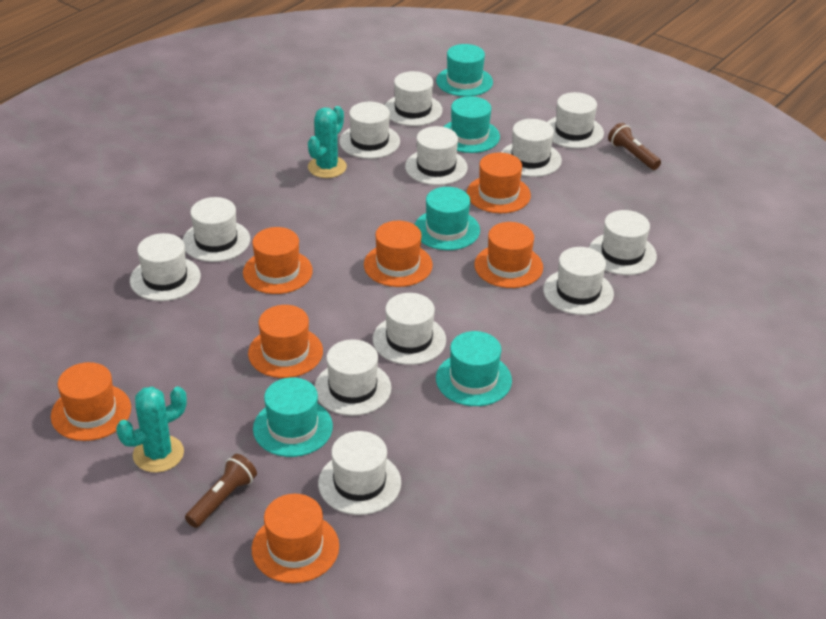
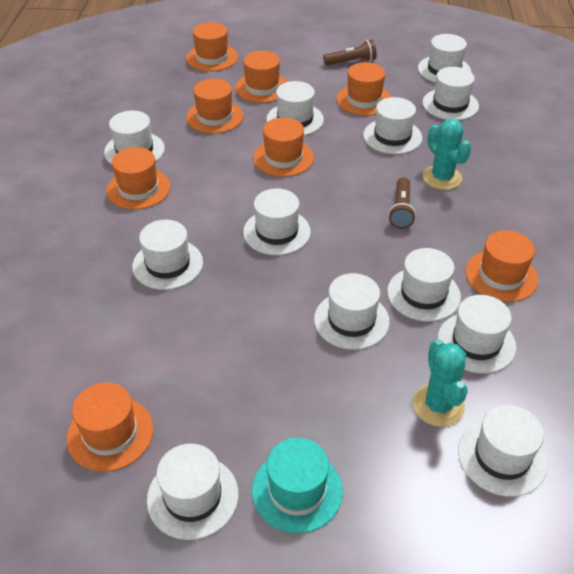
orange hat: 7 -> 8
turquoise hat: 5 -> 1

